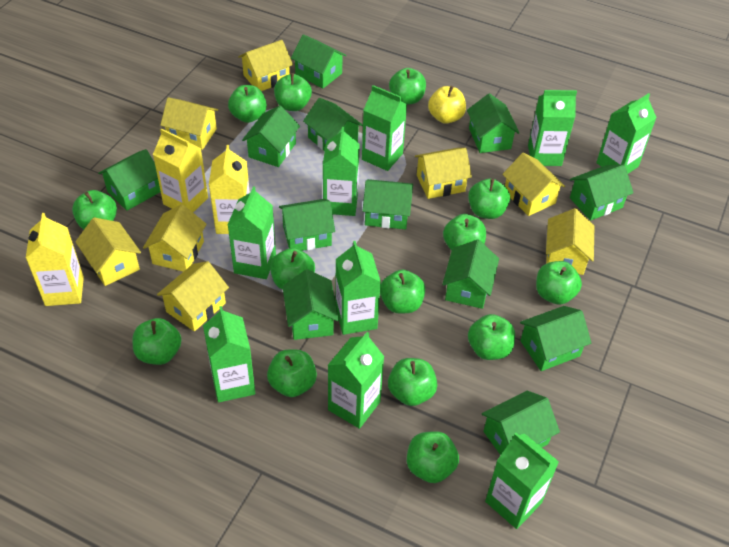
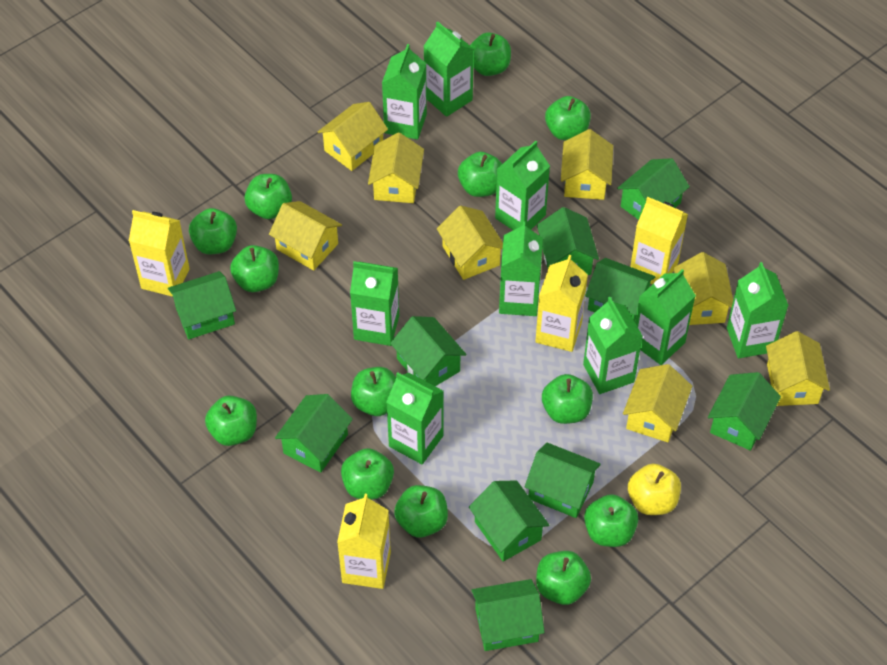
green apple: 14 -> 13
green house: 12 -> 10
yellow carton: 3 -> 4

